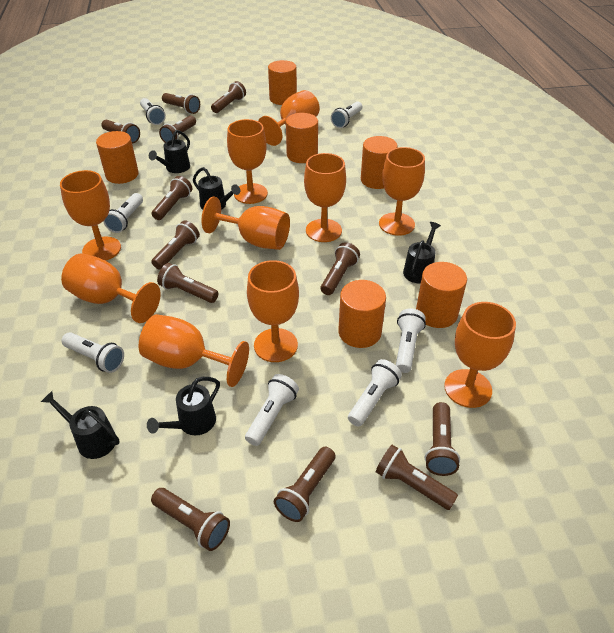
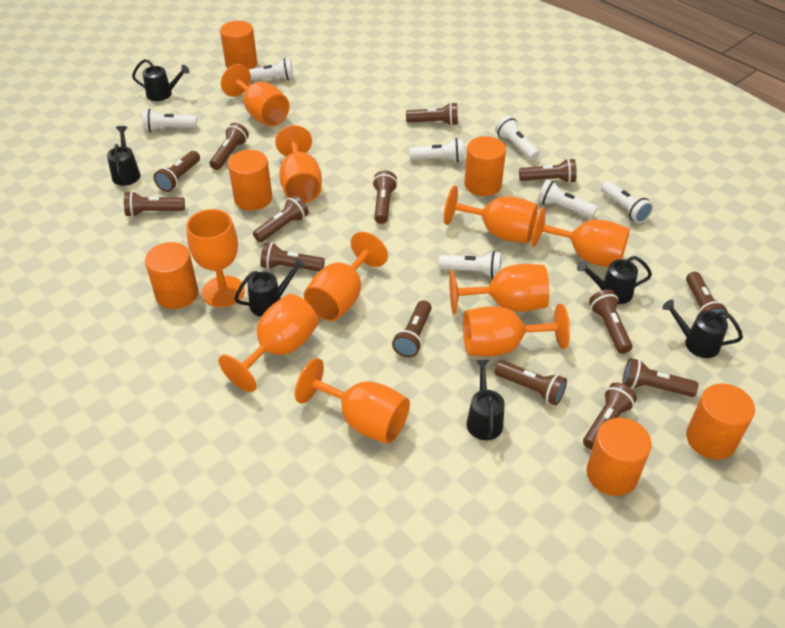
black watering can: 5 -> 6
brown flashlight: 12 -> 14

